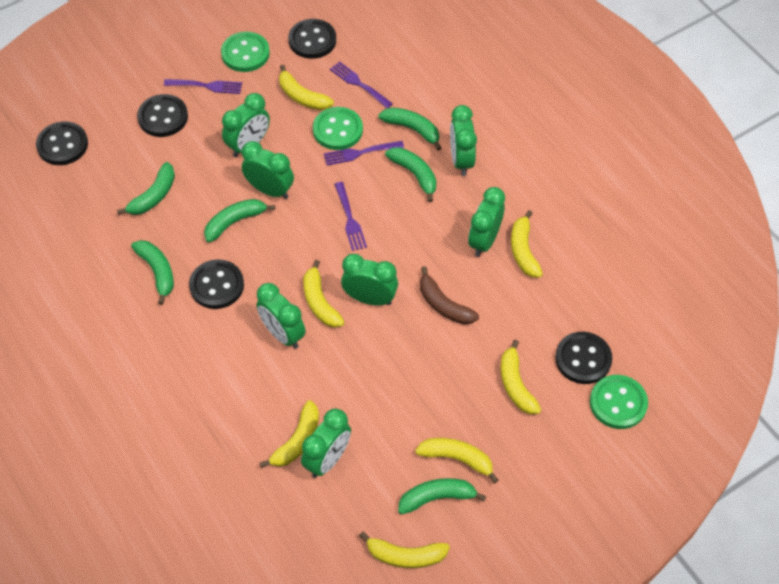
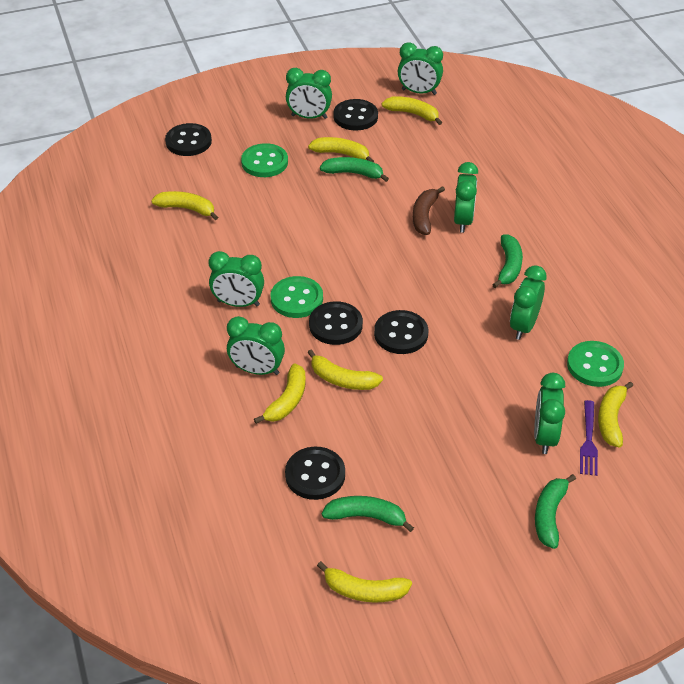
green banana: 6 -> 4
purple fork: 4 -> 1

